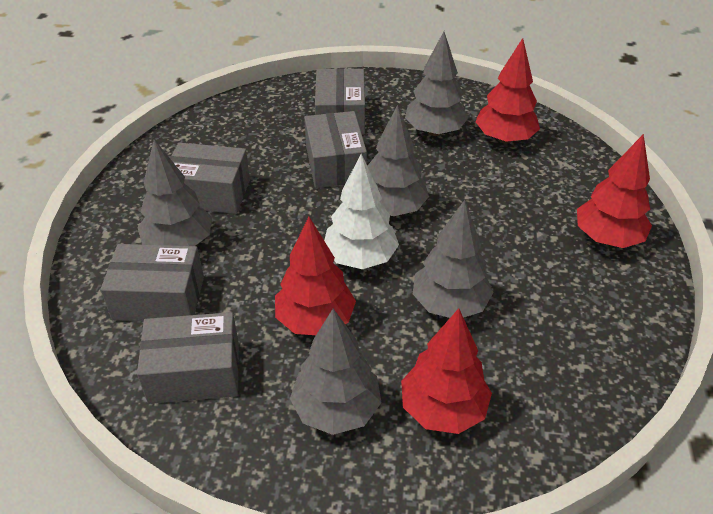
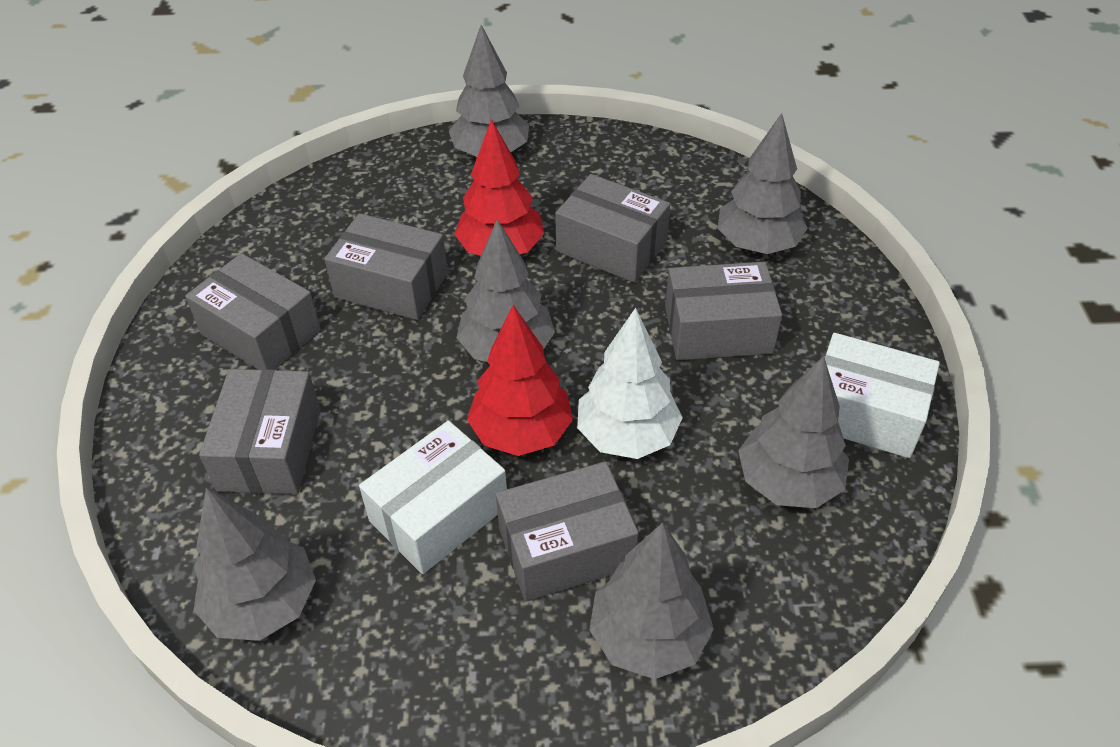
grey box: 5 -> 6
grey tree: 5 -> 6
red tree: 4 -> 2
white box: 0 -> 2

